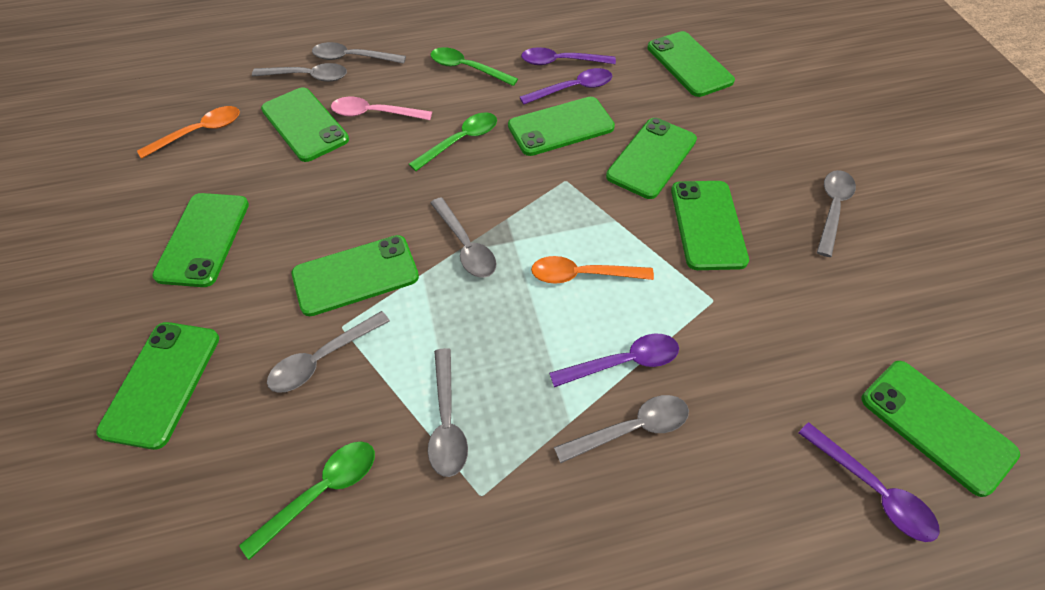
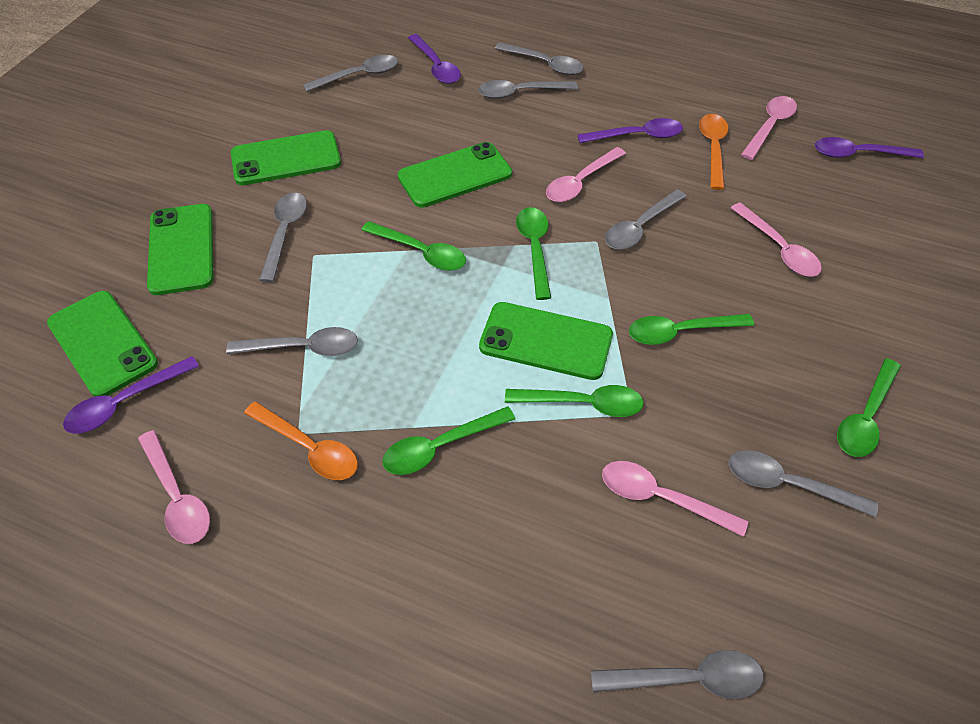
green phone: 9 -> 5
green spoon: 3 -> 6
grey spoon: 7 -> 8
pink spoon: 1 -> 5

